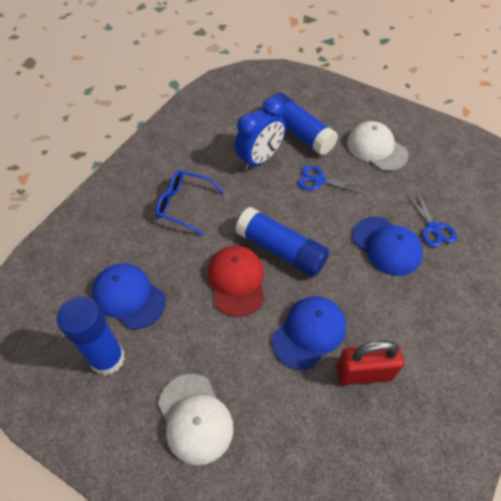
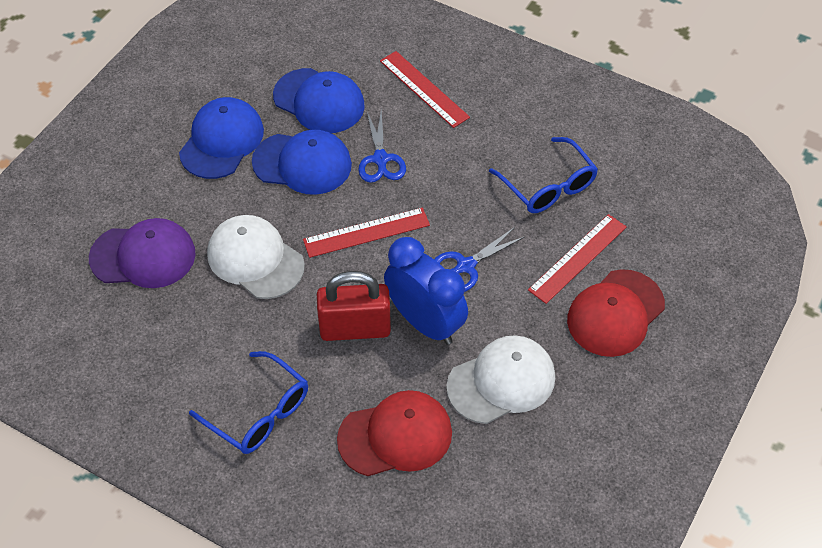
blue glasses: 1 -> 2
blue glue stick: 3 -> 0
purple cap: 0 -> 1
red cap: 1 -> 2
red ruler: 0 -> 3

